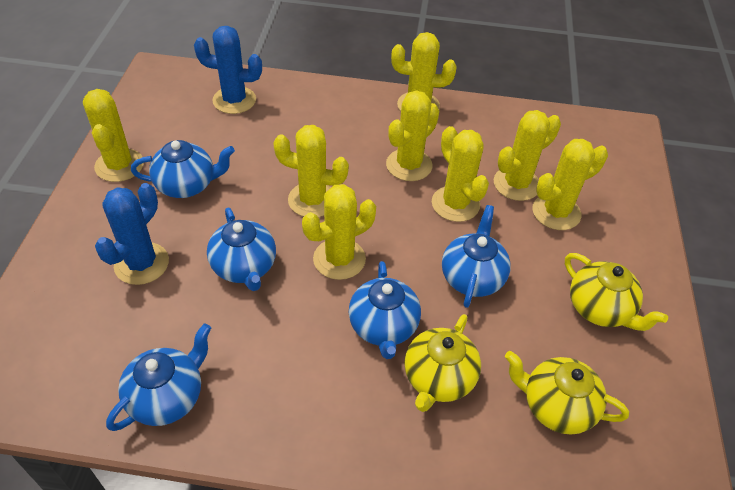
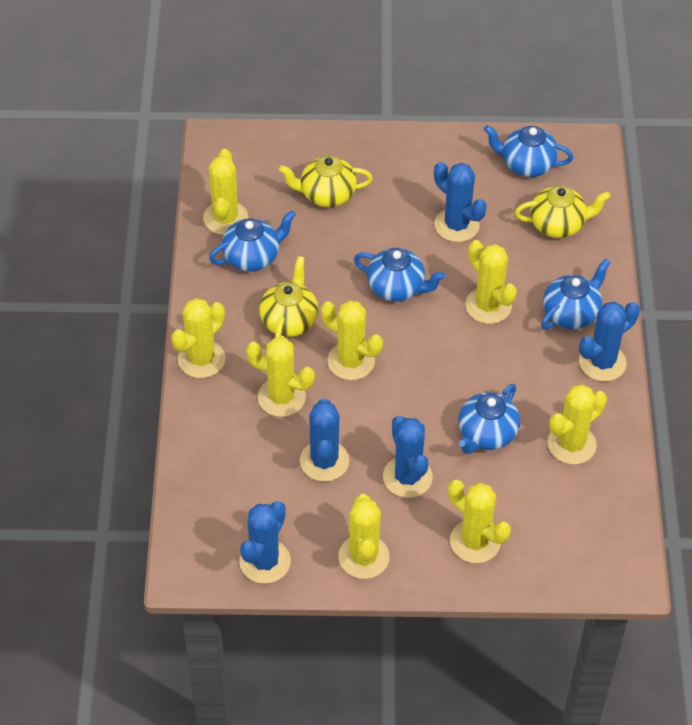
blue cactus: 2 -> 5

